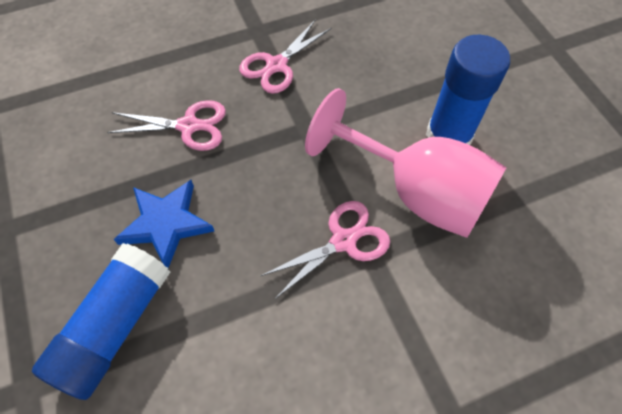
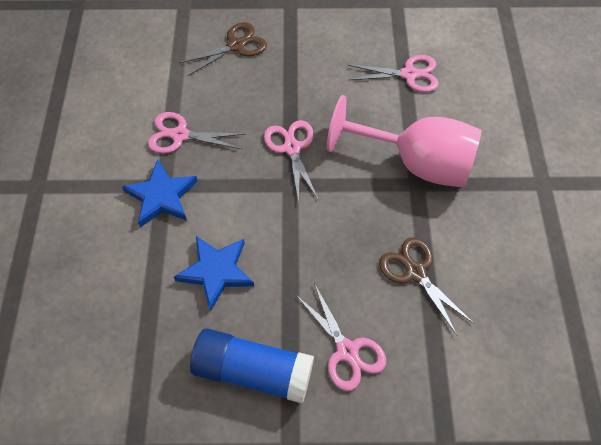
blue glue stick: 2 -> 1
blue star: 1 -> 2
brown scissors: 0 -> 2
pink scissors: 3 -> 4

